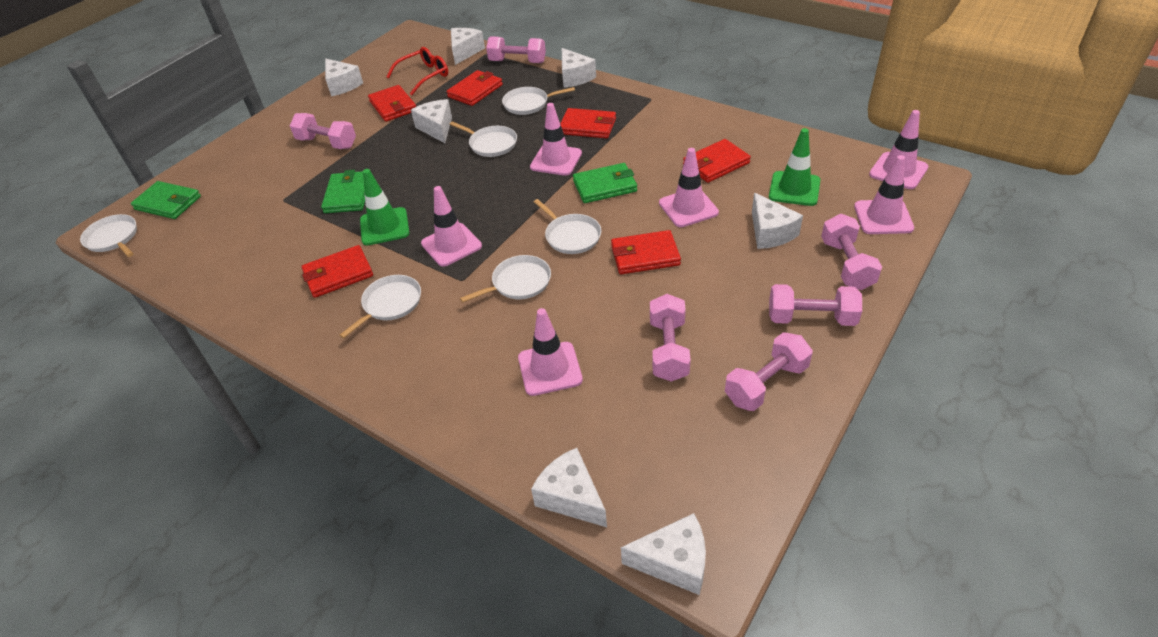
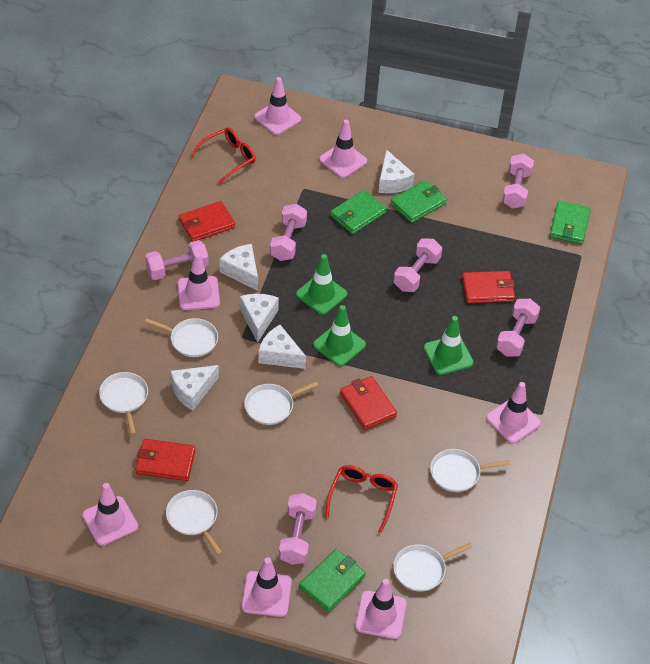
green traffic cone: 2 -> 3
green wallet: 3 -> 4
pink traffic cone: 6 -> 7
red glasses: 1 -> 2
red wallet: 6 -> 4
white cheese: 7 -> 5

